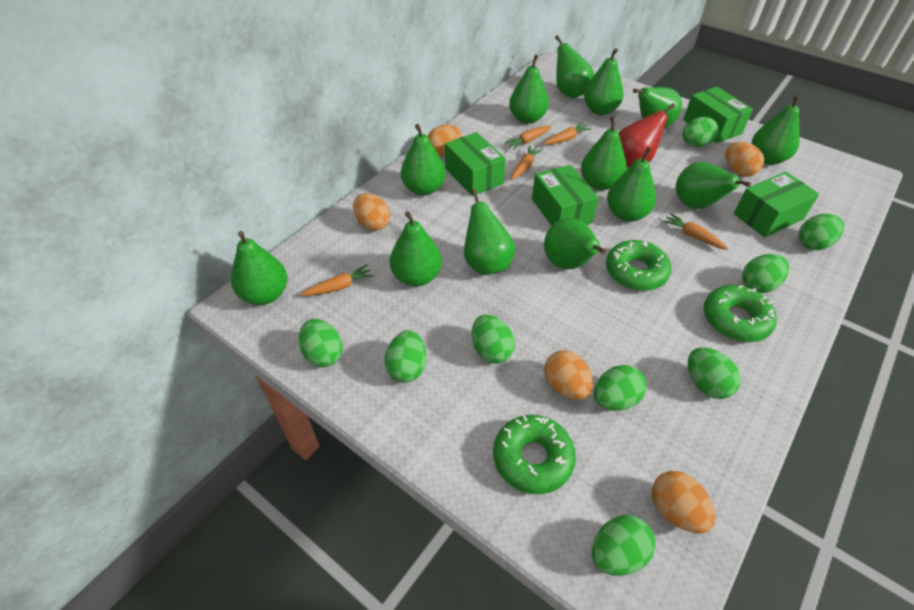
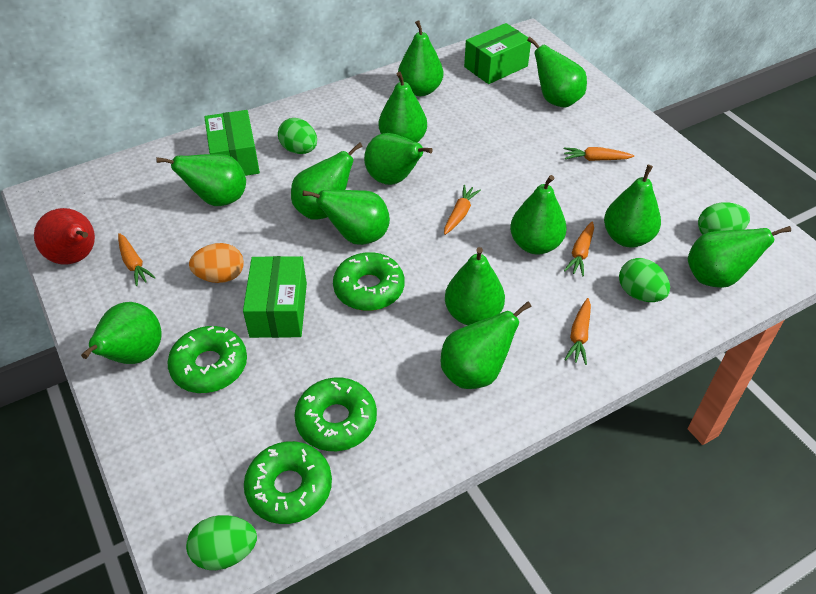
green box: 4 -> 3
green donut: 3 -> 4
green egg: 9 -> 4
orange egg: 5 -> 1

